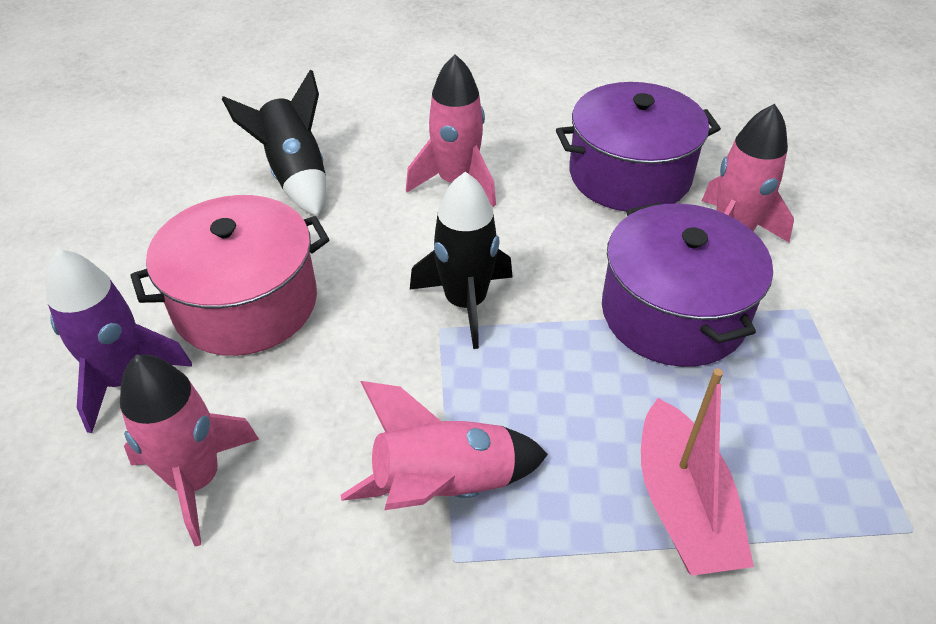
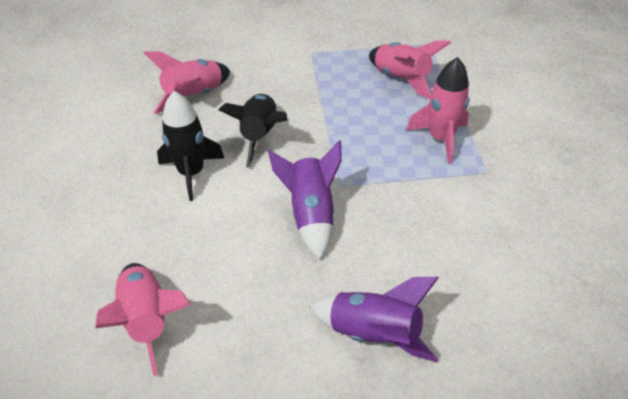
pink boat: 1 -> 0
pink pot: 1 -> 0
purple pot: 2 -> 0
purple rocket: 1 -> 2

